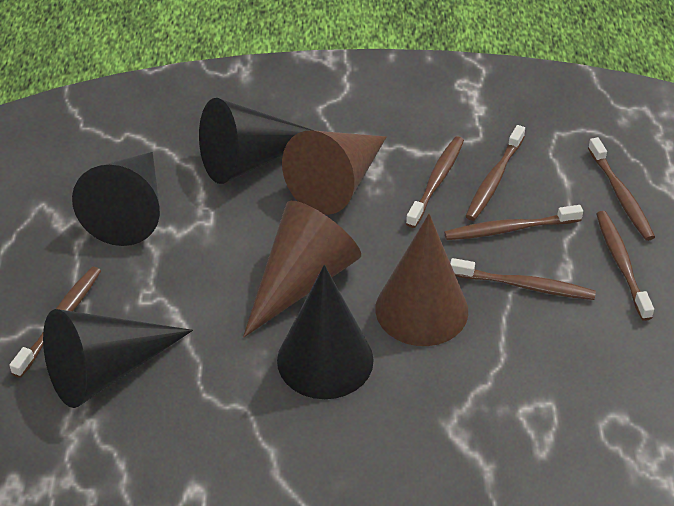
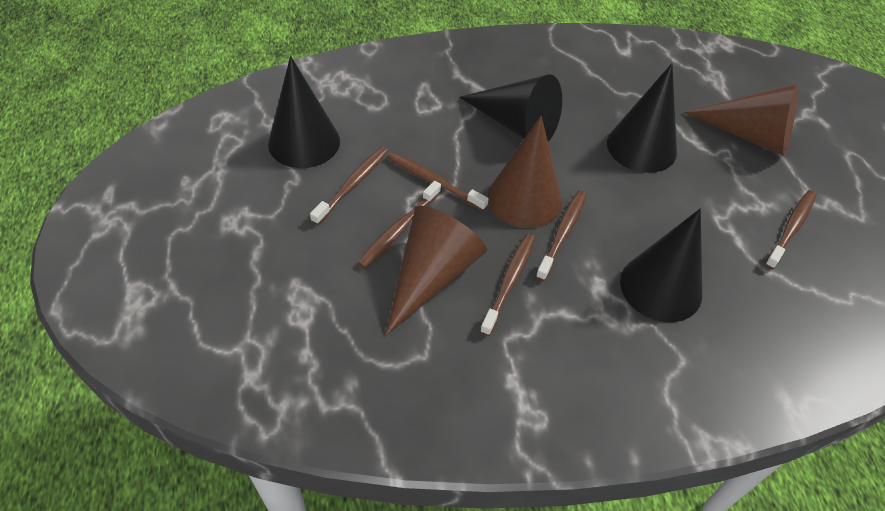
brown toothbrush: 7 -> 6

